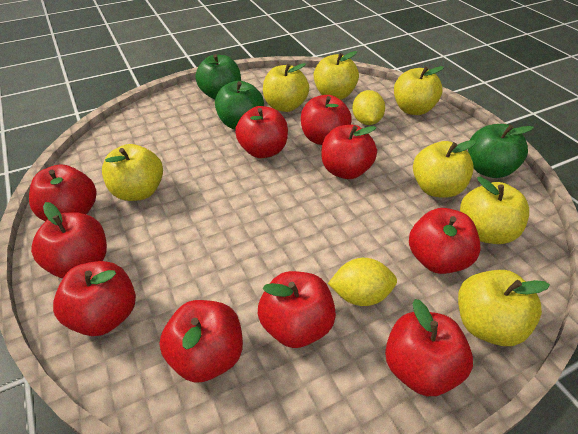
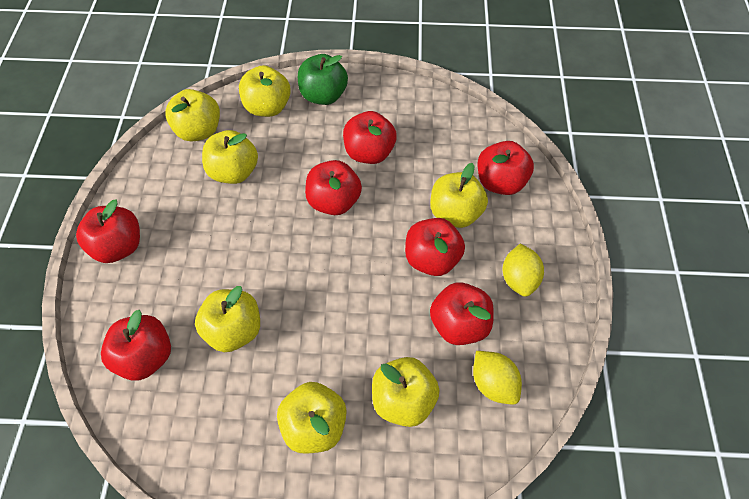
green apple: 3 -> 1
red apple: 10 -> 7

